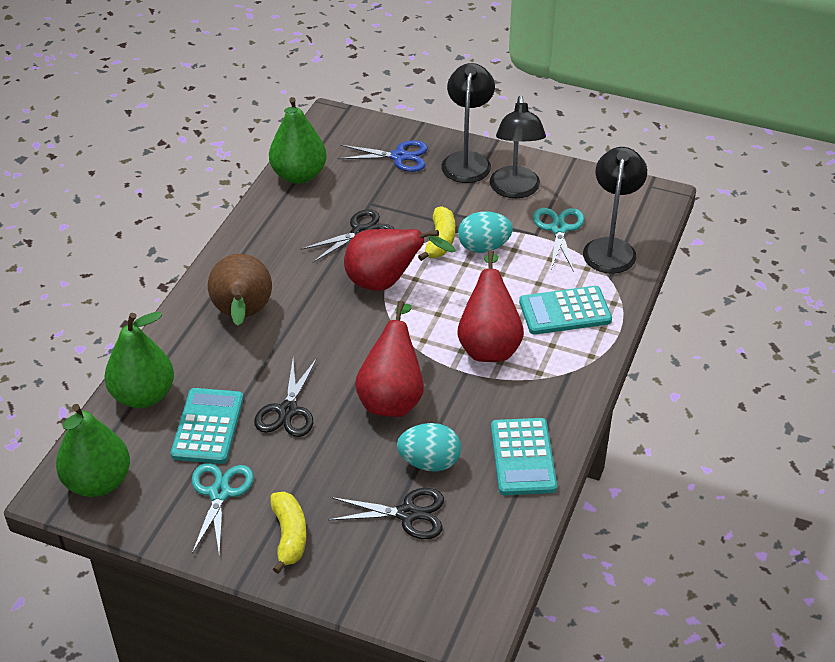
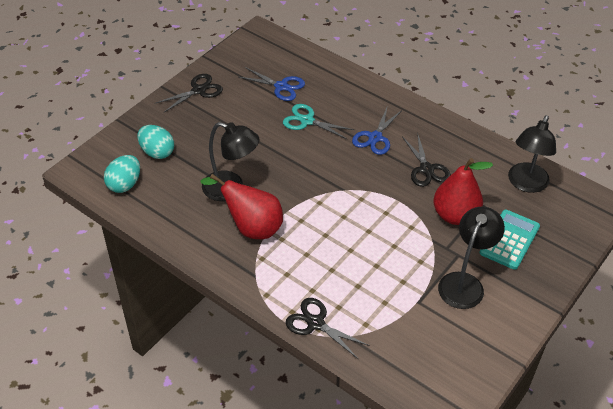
blue scissors: 1 -> 2
brown pear: 1 -> 0
green pear: 3 -> 0
red pear: 3 -> 2
turquoise calculator: 3 -> 1
turquoise scissors: 2 -> 1
yellow banana: 2 -> 0

